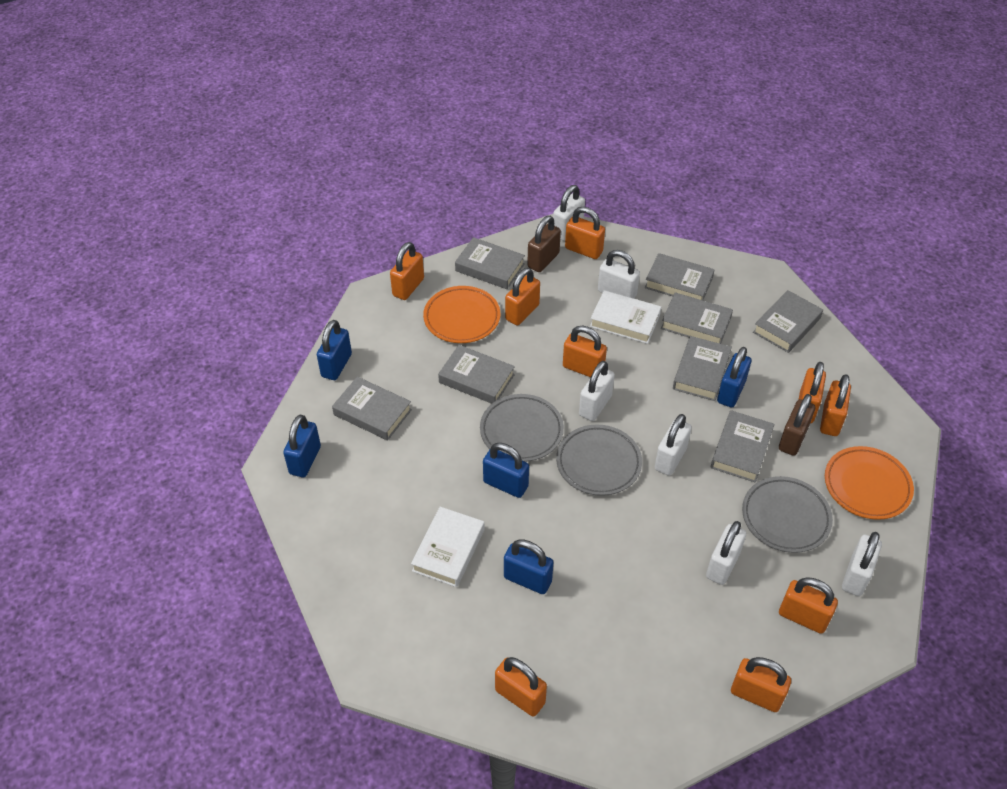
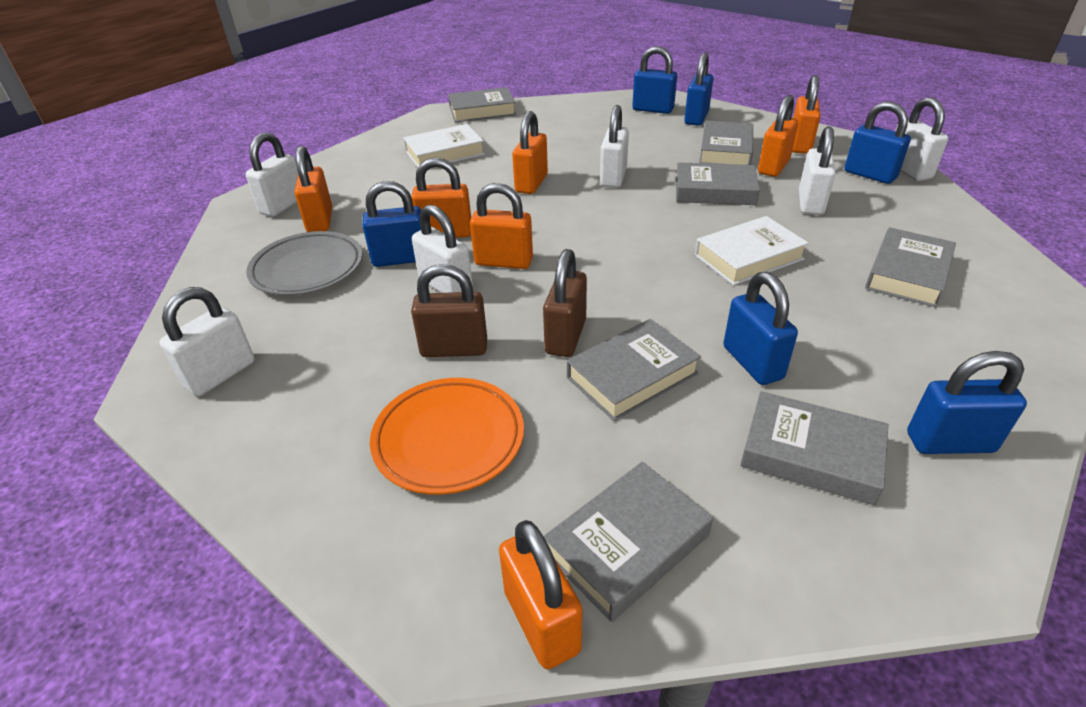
blue padlock: 5 -> 6
grey book: 8 -> 7
grey plate: 3 -> 1
orange padlock: 9 -> 7
orange plate: 2 -> 1

